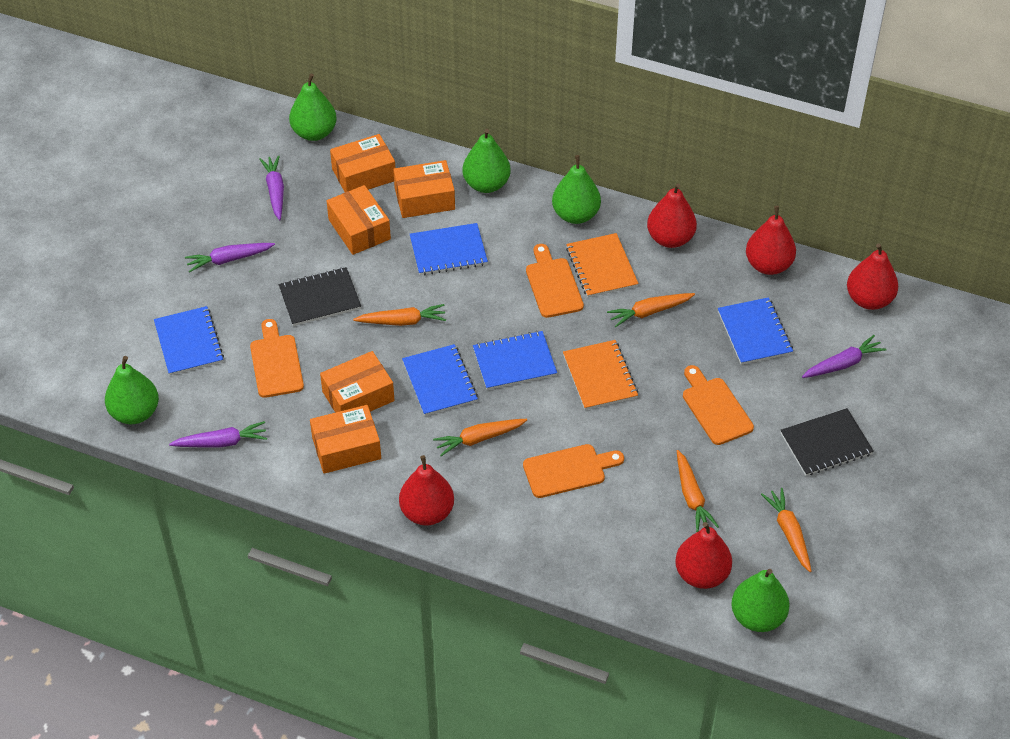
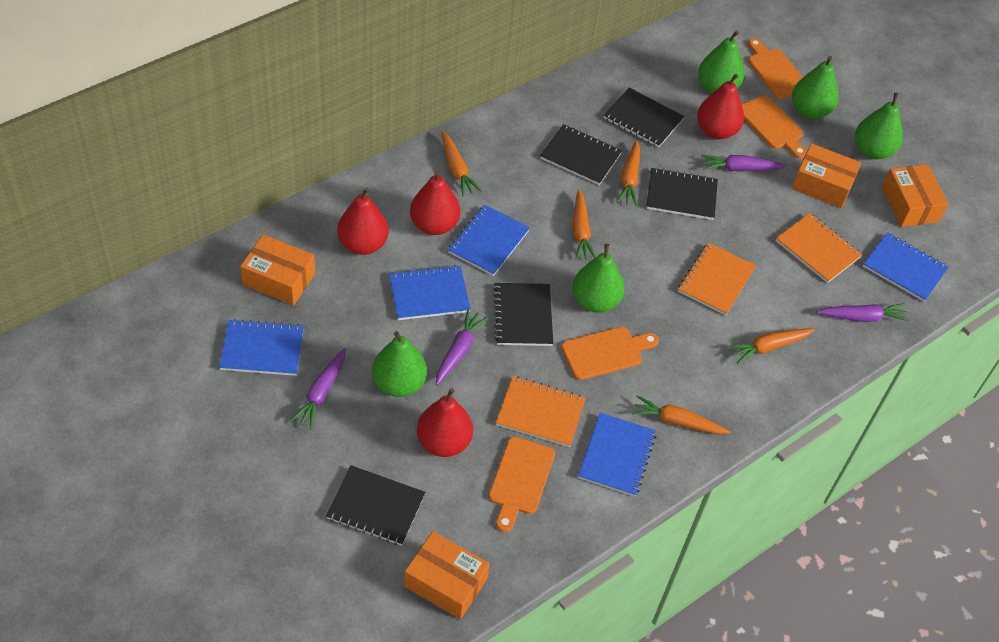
black notebook: 2 -> 5
orange box: 5 -> 4
orange notebook: 2 -> 3
red pear: 5 -> 4

